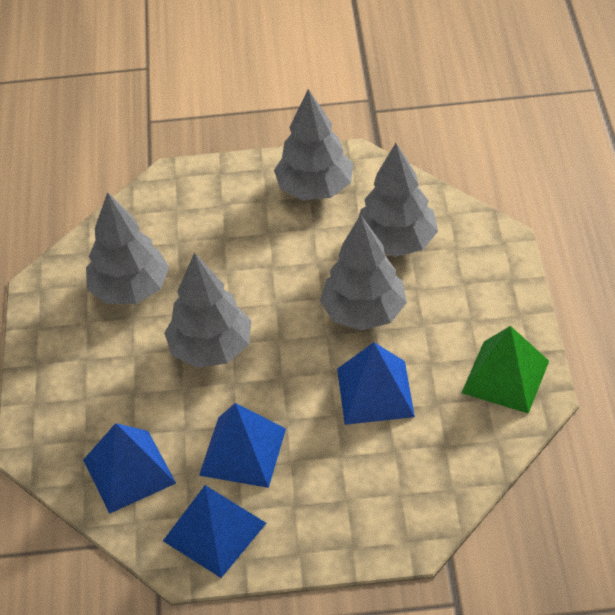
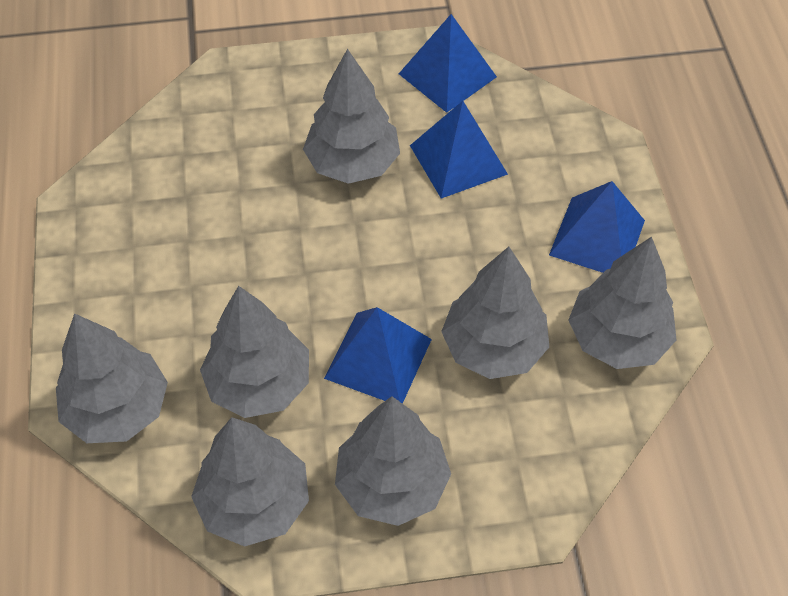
green pyramid: 1 -> 0
grey tree: 5 -> 7

